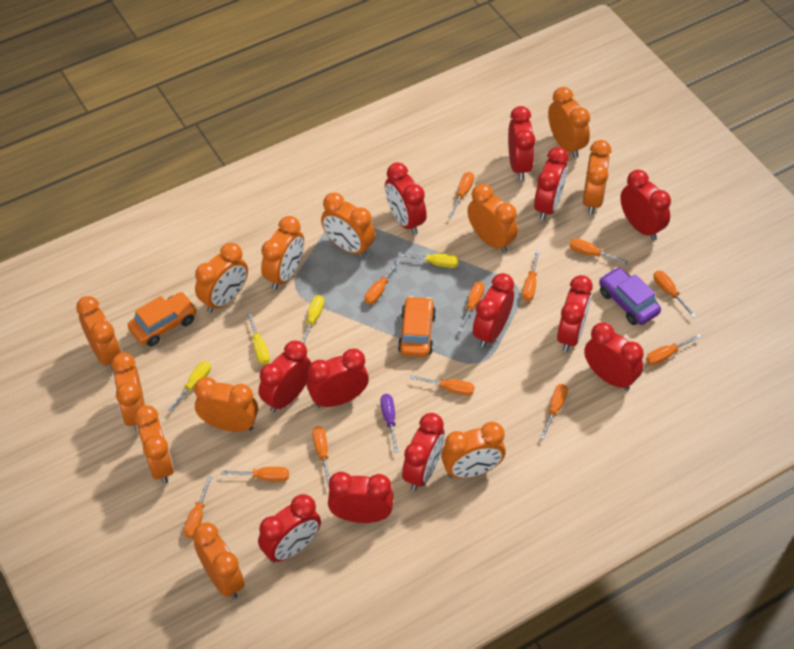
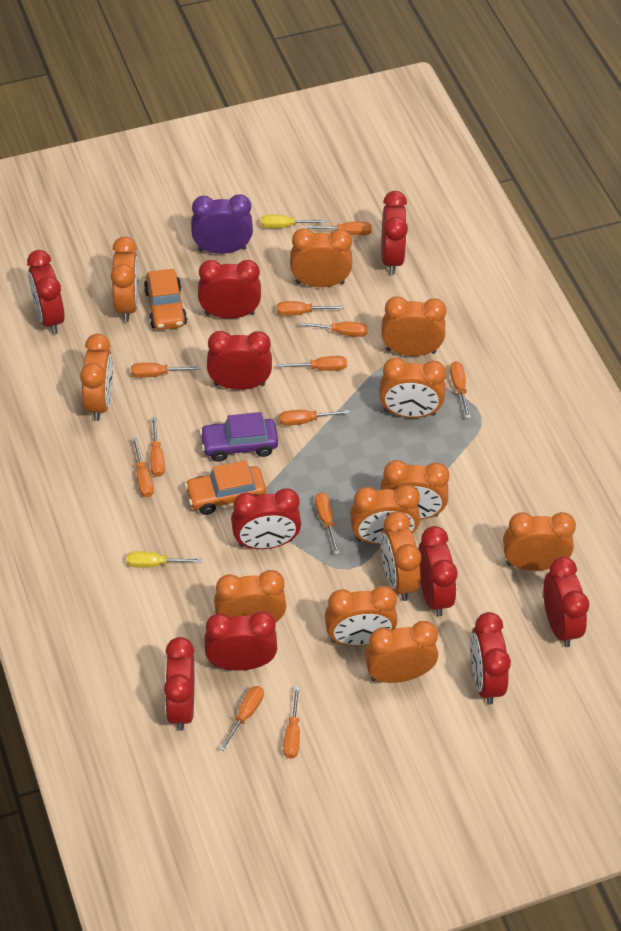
purple clock: 0 -> 1
purple screwdriver: 1 -> 0
red clock: 12 -> 10
yellow screwdriver: 4 -> 2

